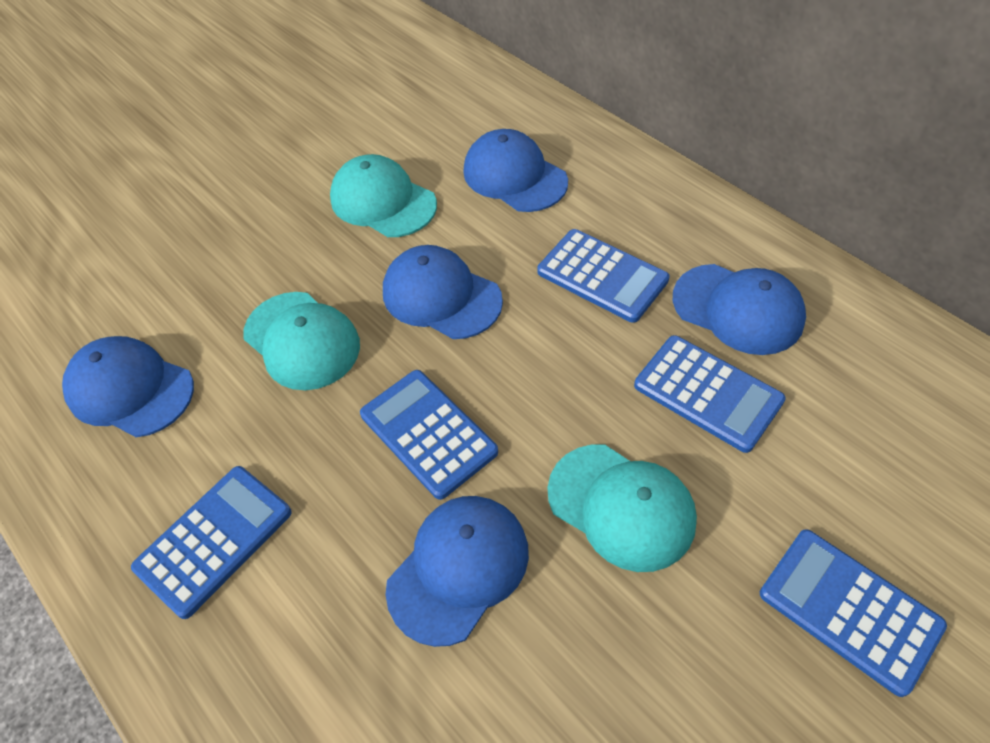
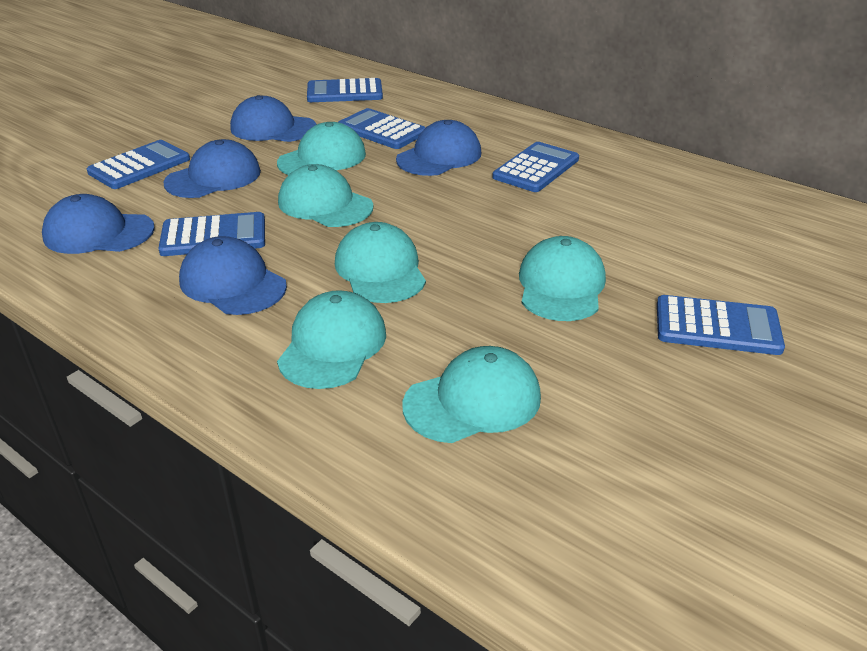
blue calculator: 5 -> 6
turquoise cap: 3 -> 6

